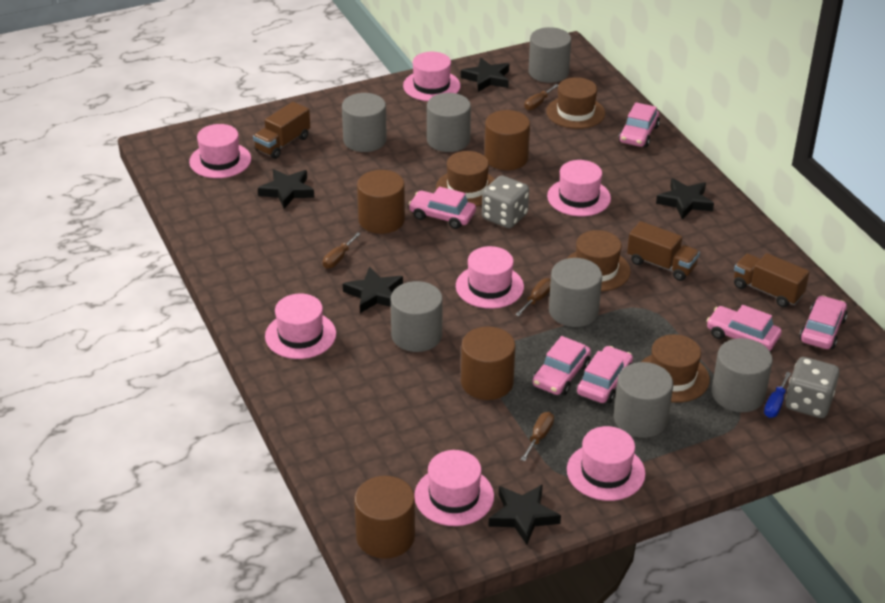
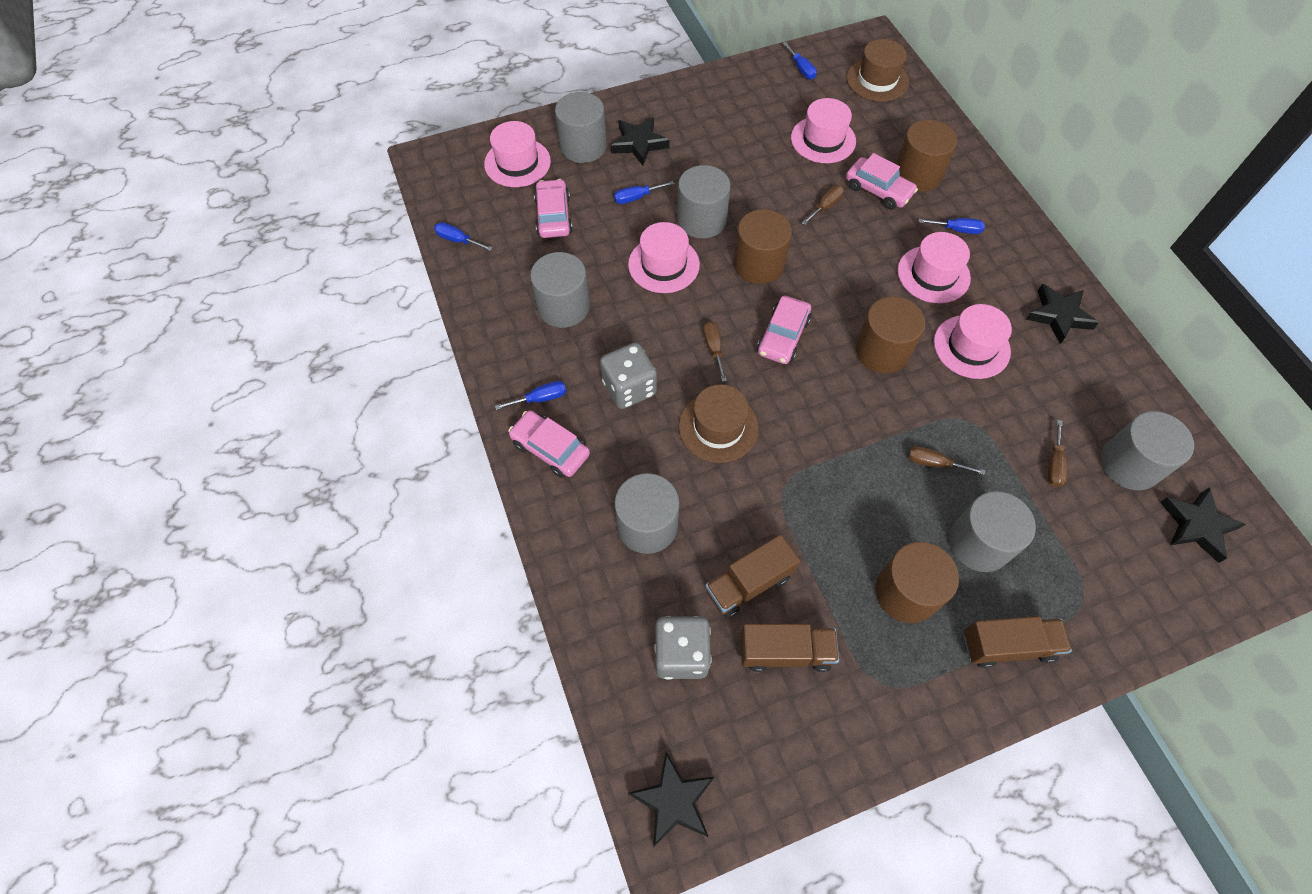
black star: 5 -> 4
blue screwdriver: 1 -> 5
brown hat: 4 -> 2
grey cylinder: 7 -> 6
pink car: 6 -> 4
pink hat: 7 -> 5

